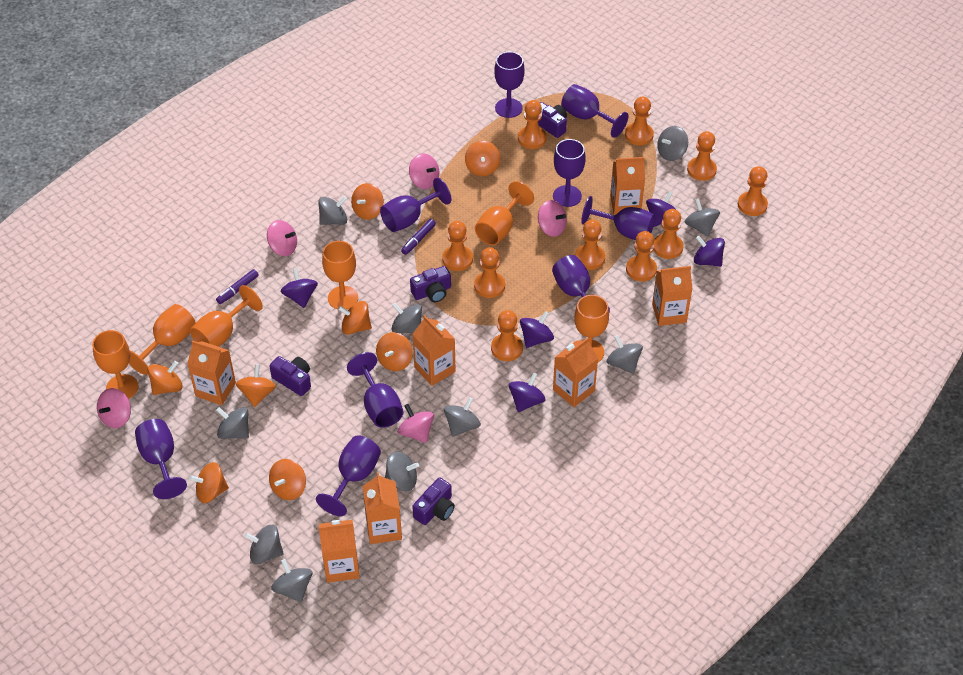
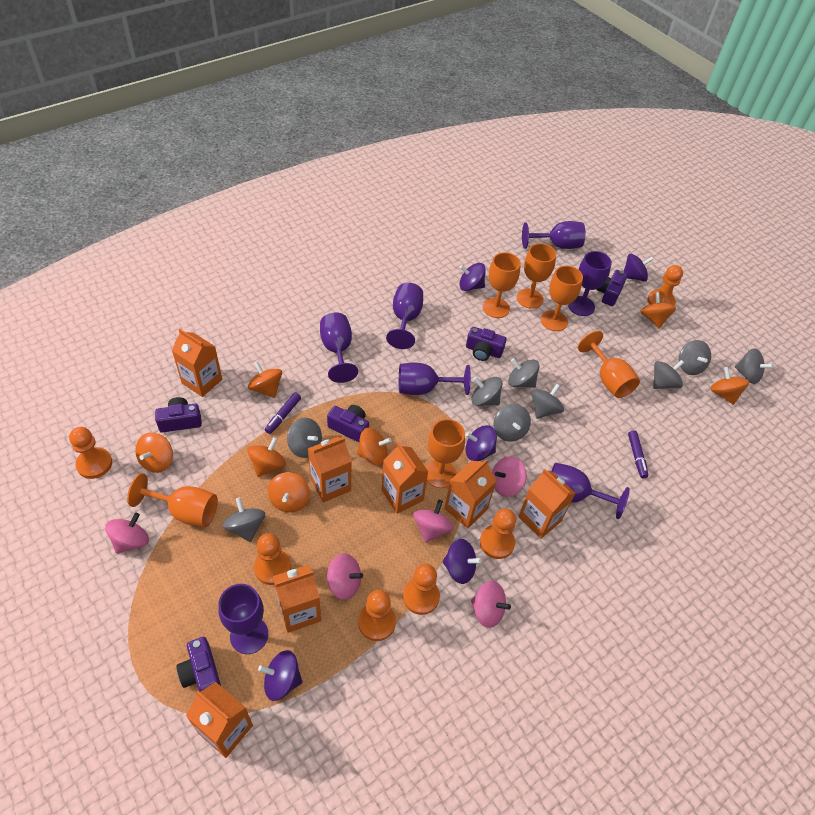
grey spinning top: 10 -> 9
orange pawn: 10 -> 6
orange spinning top: 8 -> 7
purple camera: 4 -> 5
purple goblet: 9 -> 7

